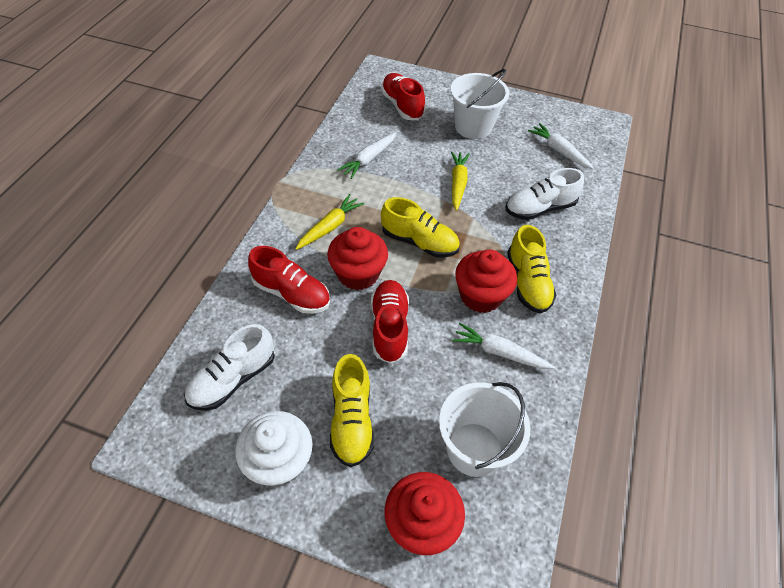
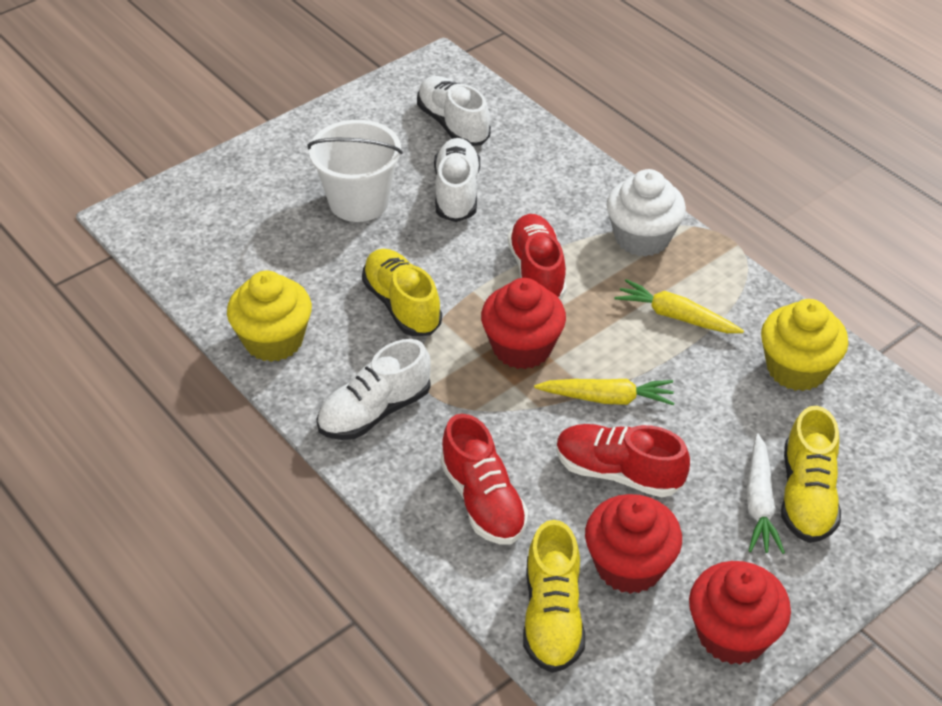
white bucket: 2 -> 1
white carrot: 3 -> 1
white shoe: 2 -> 3
yellow cupcake: 0 -> 2

